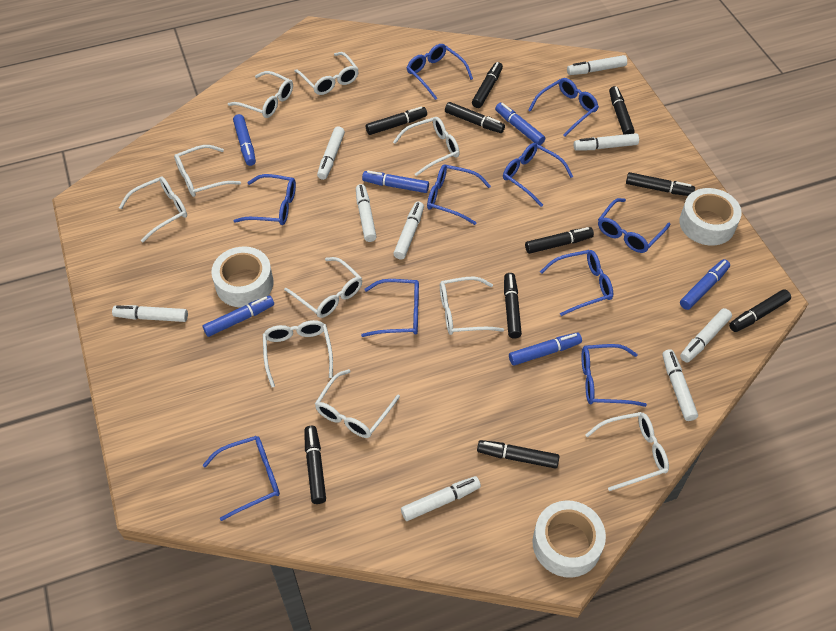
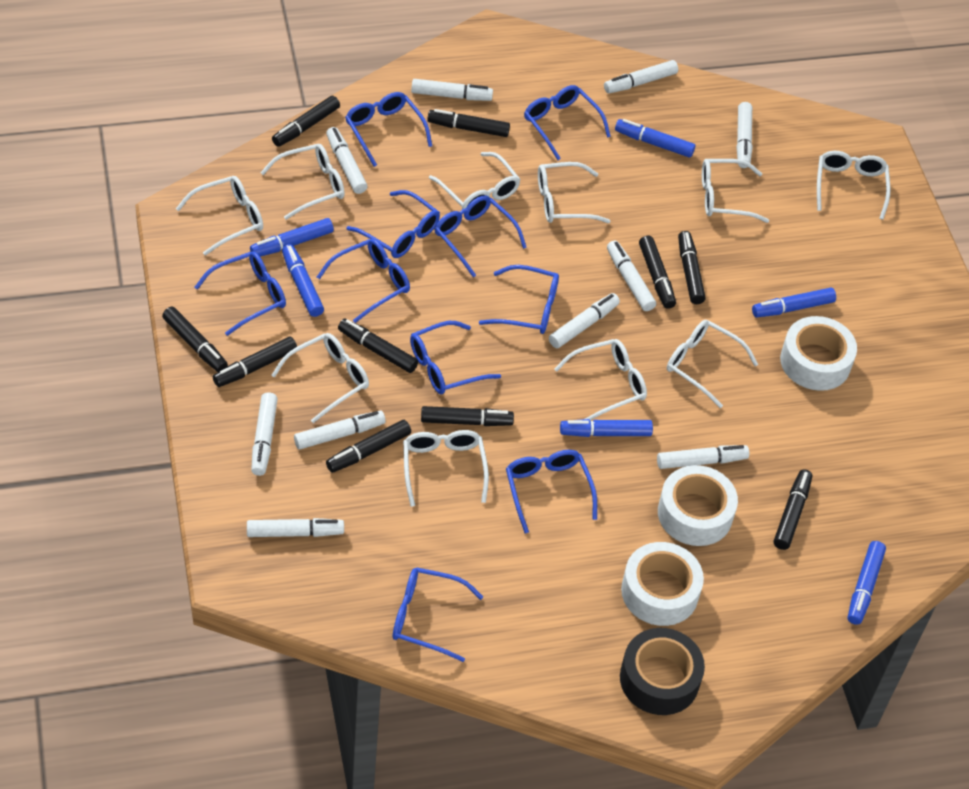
black tape: 0 -> 1
white marker: 9 -> 10

